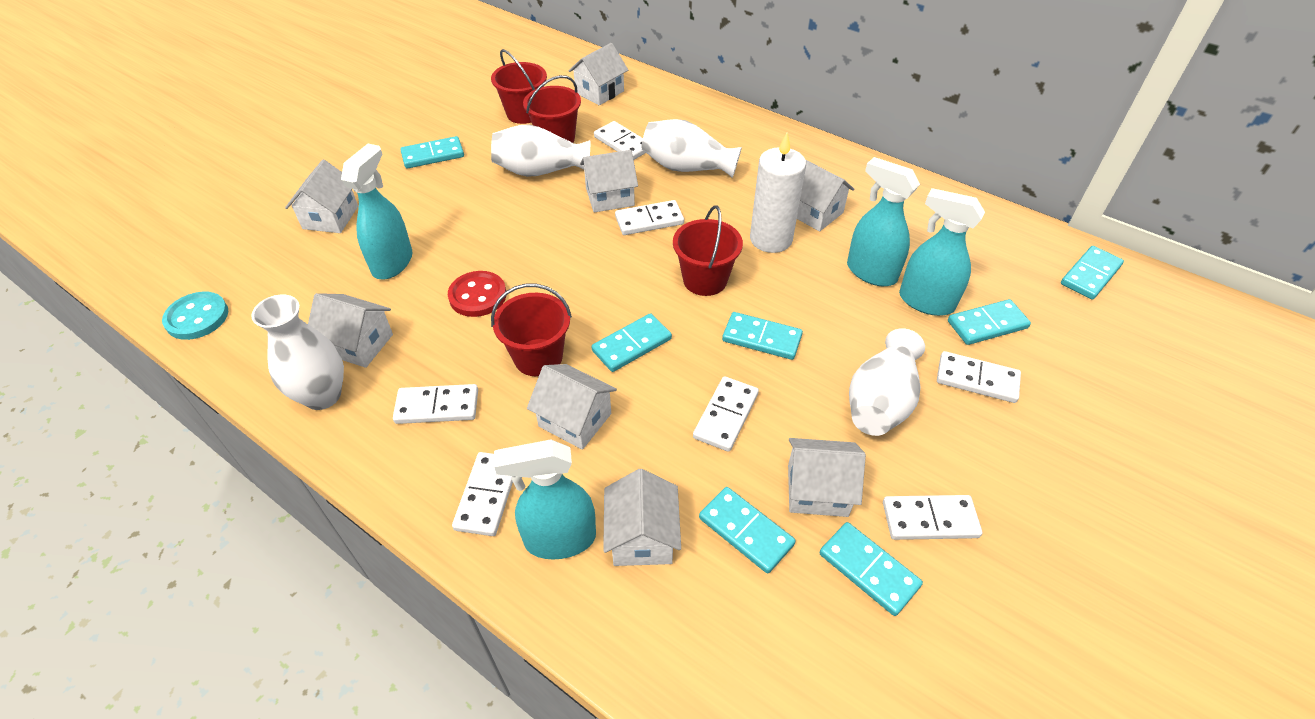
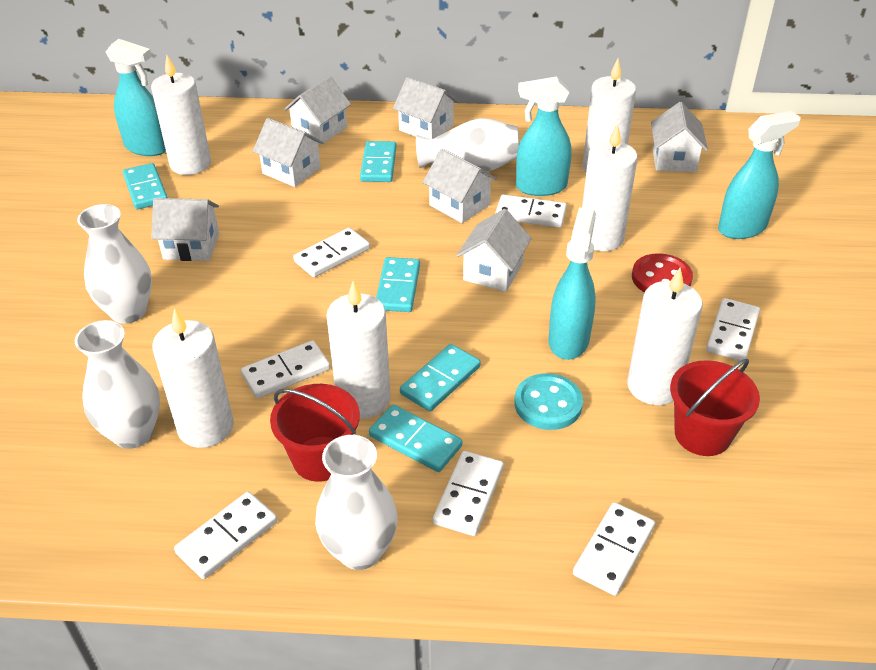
red bucket: 4 -> 2
turquoise domino: 7 -> 5
white candle: 1 -> 6
white house: 8 -> 7

